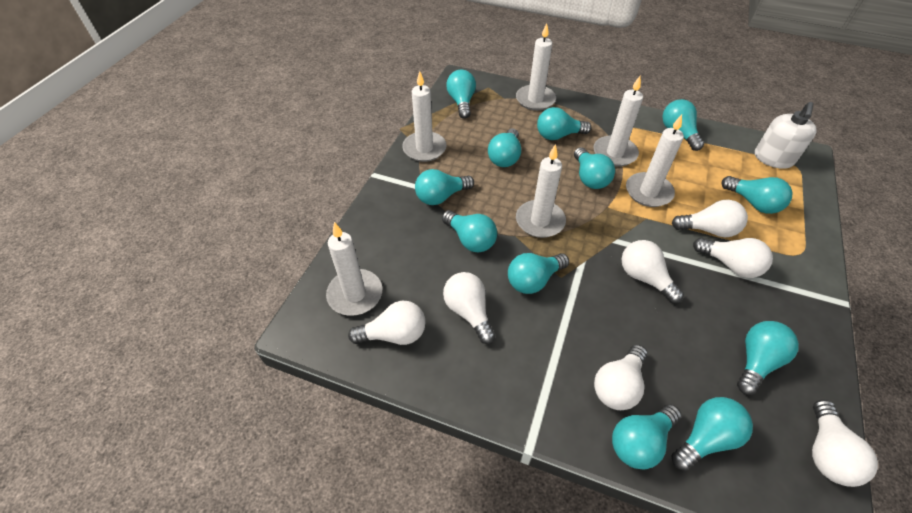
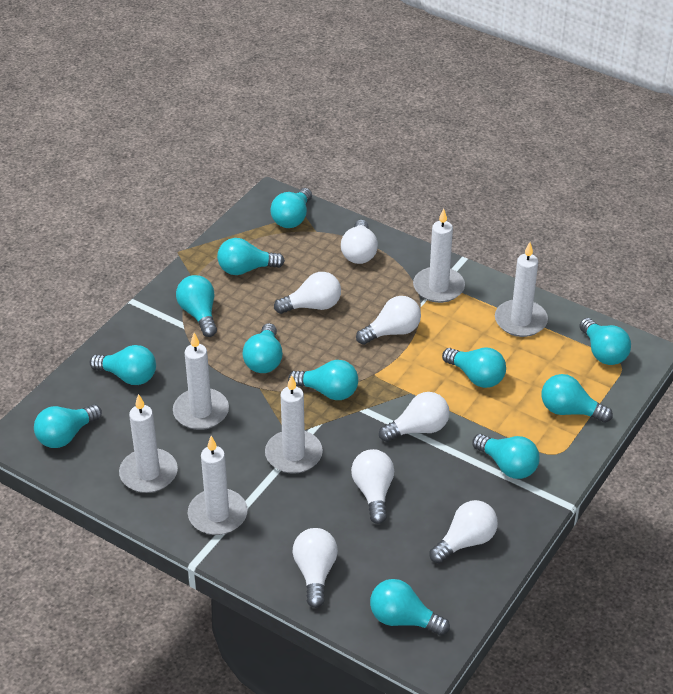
white soap dispenser: 1 -> 0

